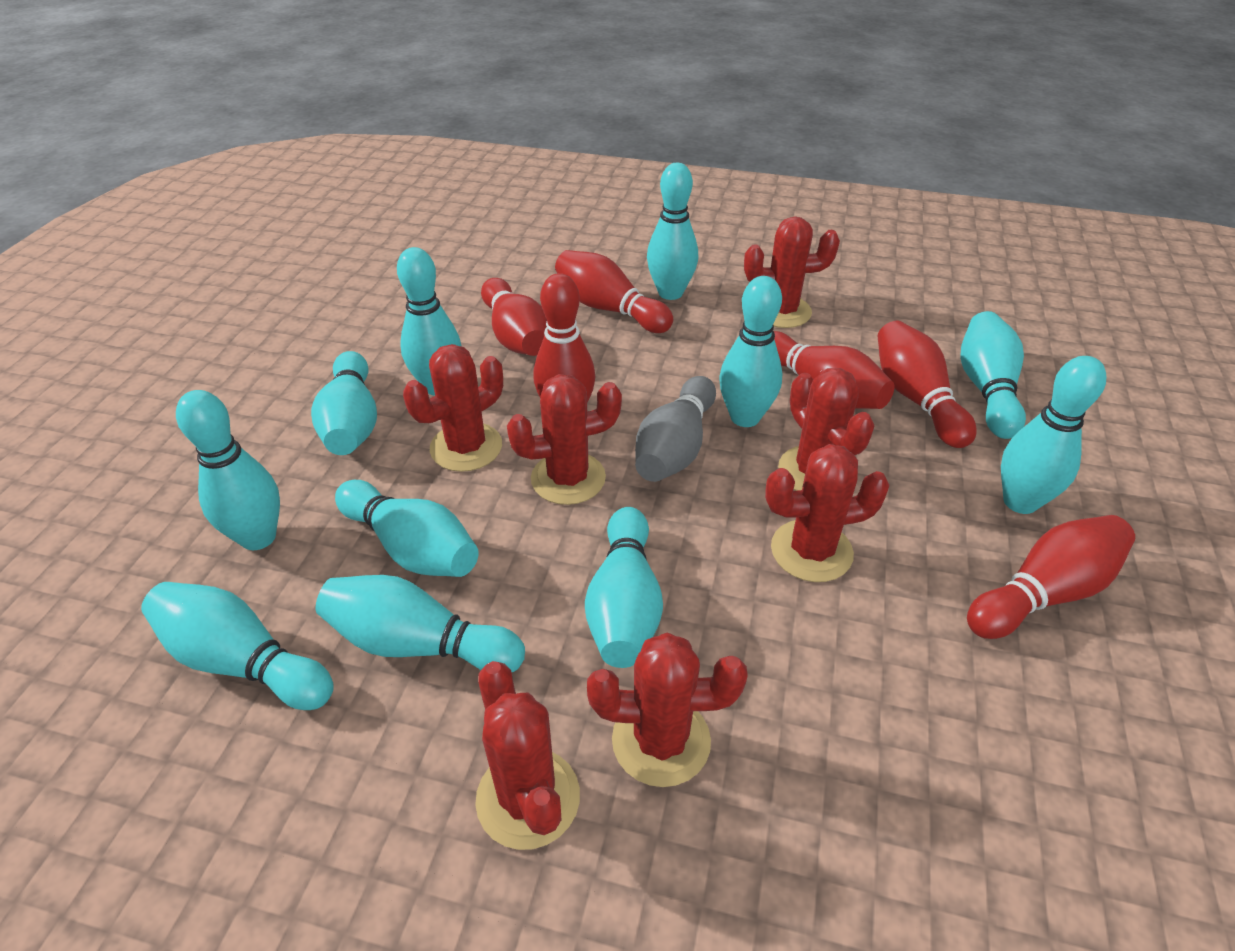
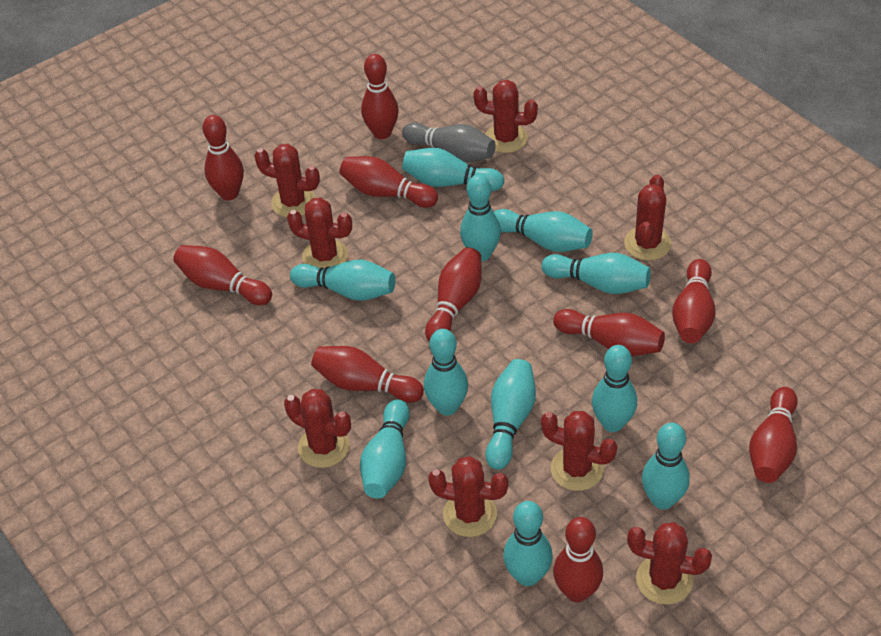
red bowling pin: 6 -> 10
red cactus: 7 -> 8

